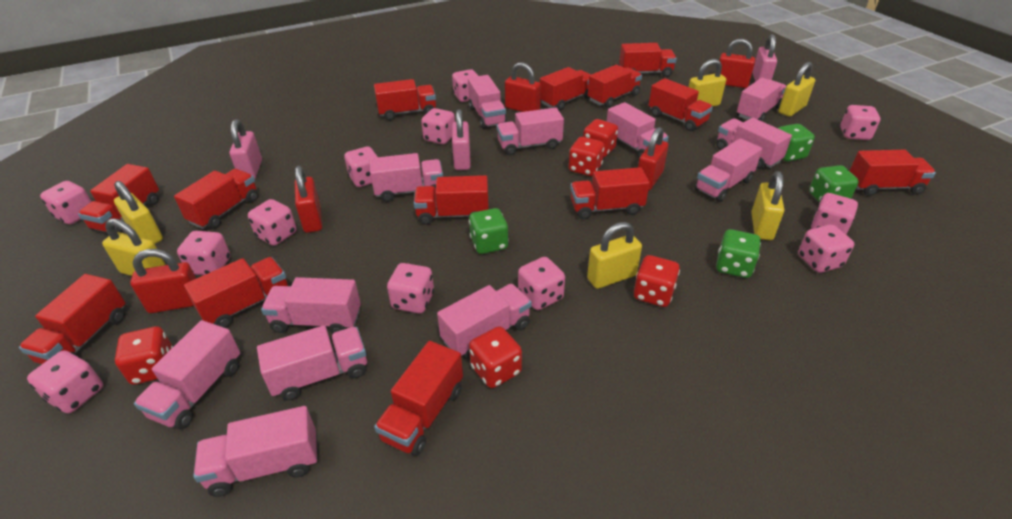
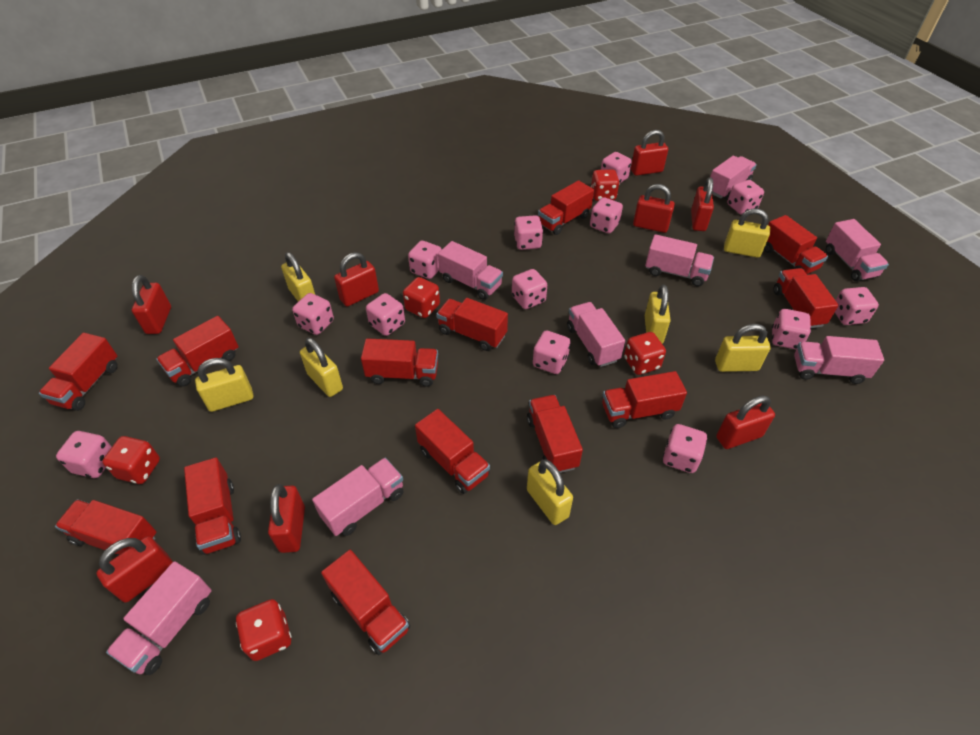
green dice: 4 -> 0
pink dice: 12 -> 13
pink padlock: 3 -> 0
pink truck: 12 -> 8
red padlock: 5 -> 8
yellow padlock: 6 -> 7

